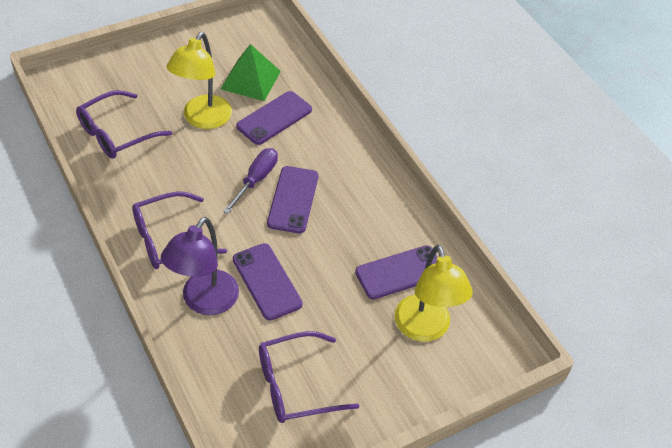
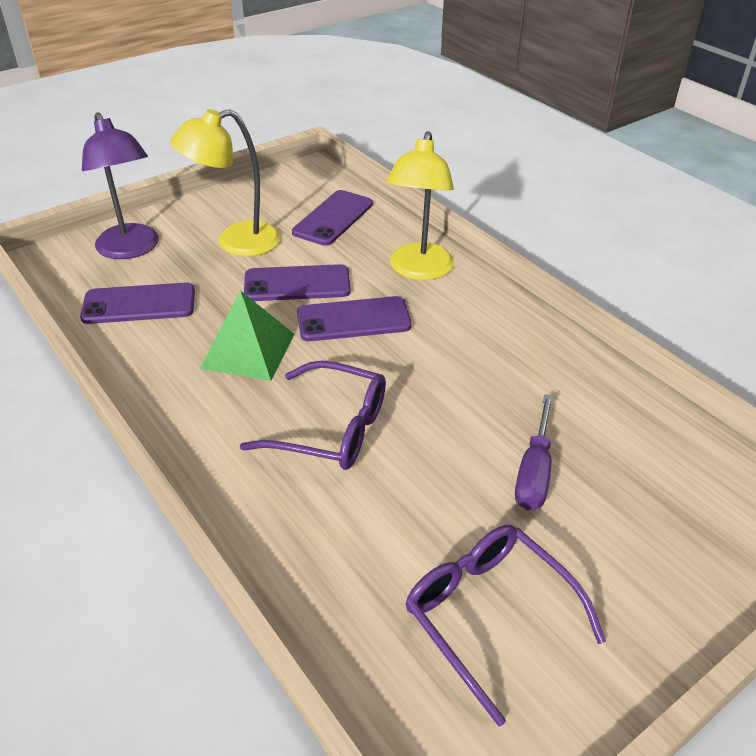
purple glasses: 3 -> 2

